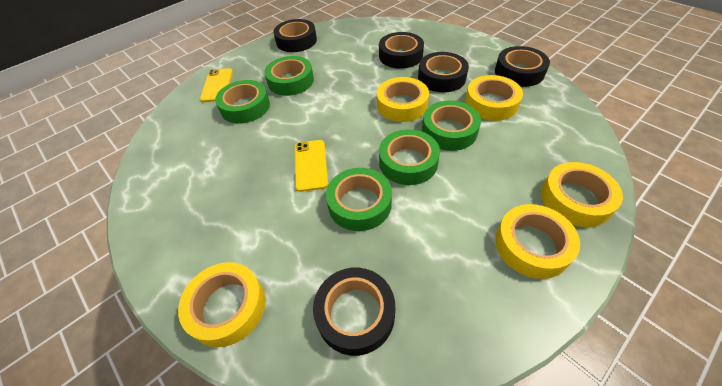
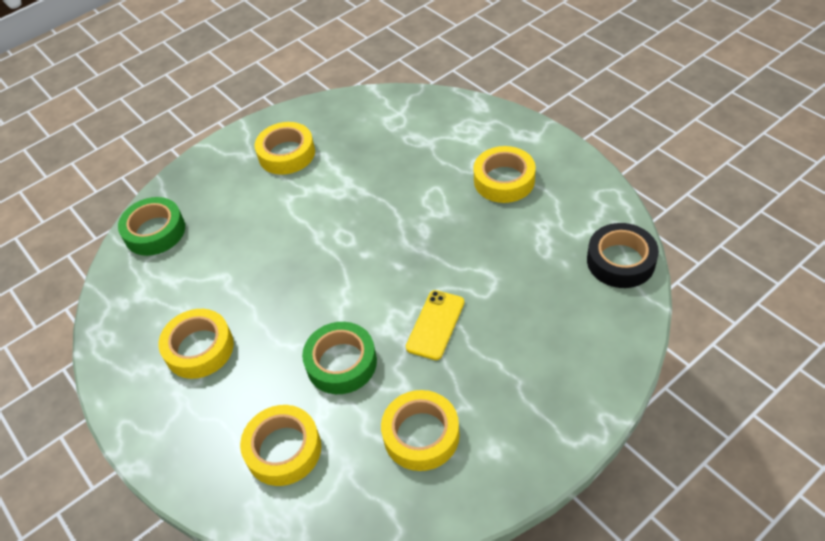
black tape: 5 -> 1
green tape: 5 -> 2
yellow phone: 2 -> 1

